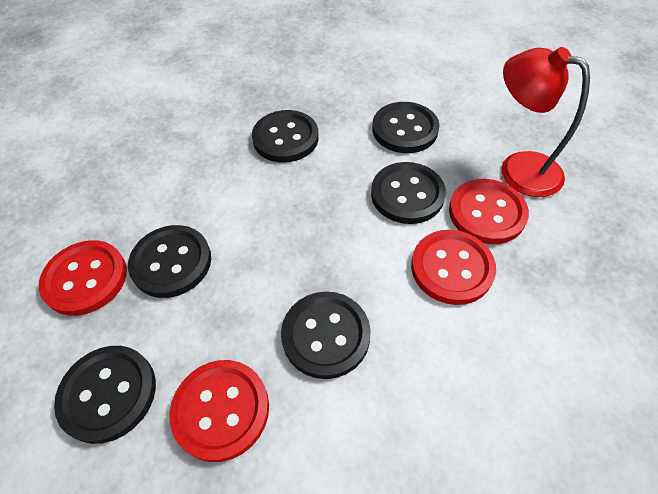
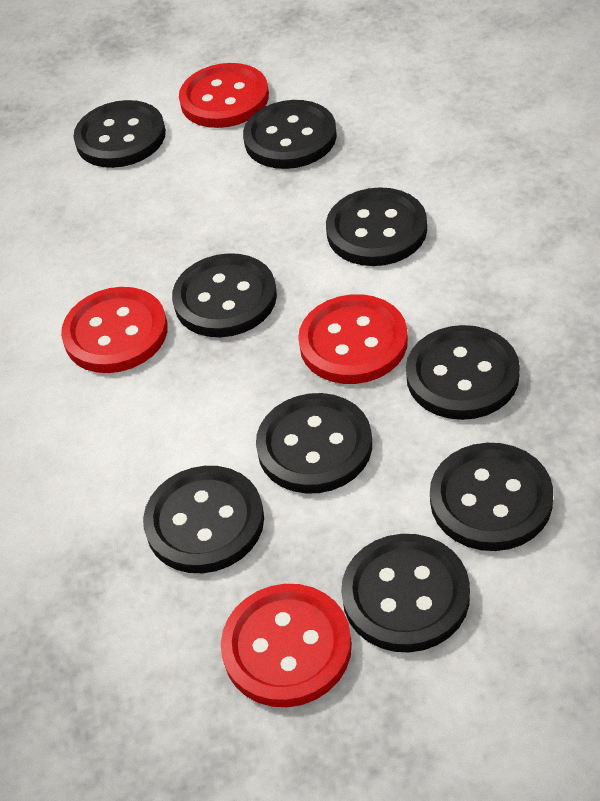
black button: 6 -> 9
red lamp: 1 -> 0

